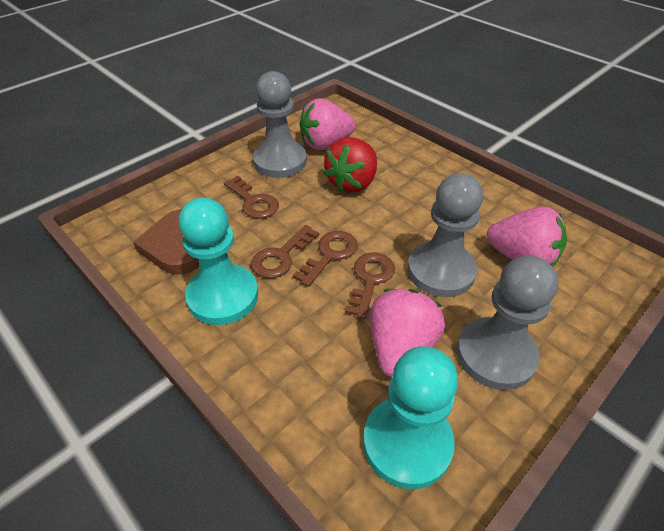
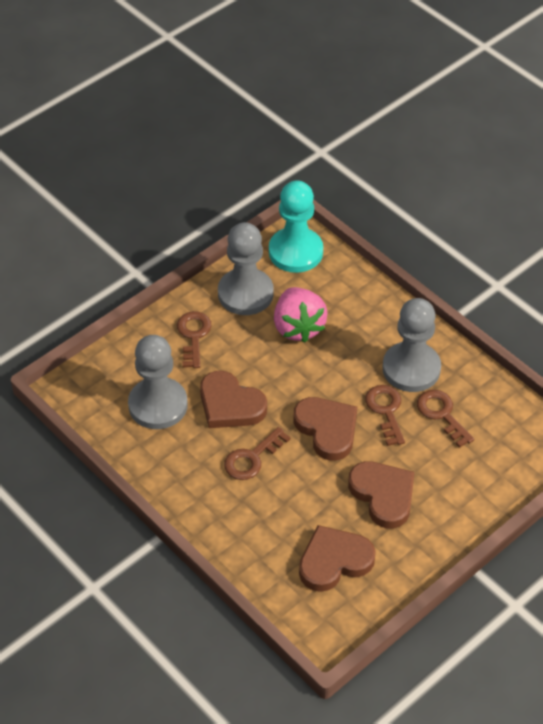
brown heart: 1 -> 4
pink strawberry: 3 -> 1
red strawberry: 1 -> 0
turquoise pawn: 2 -> 1

